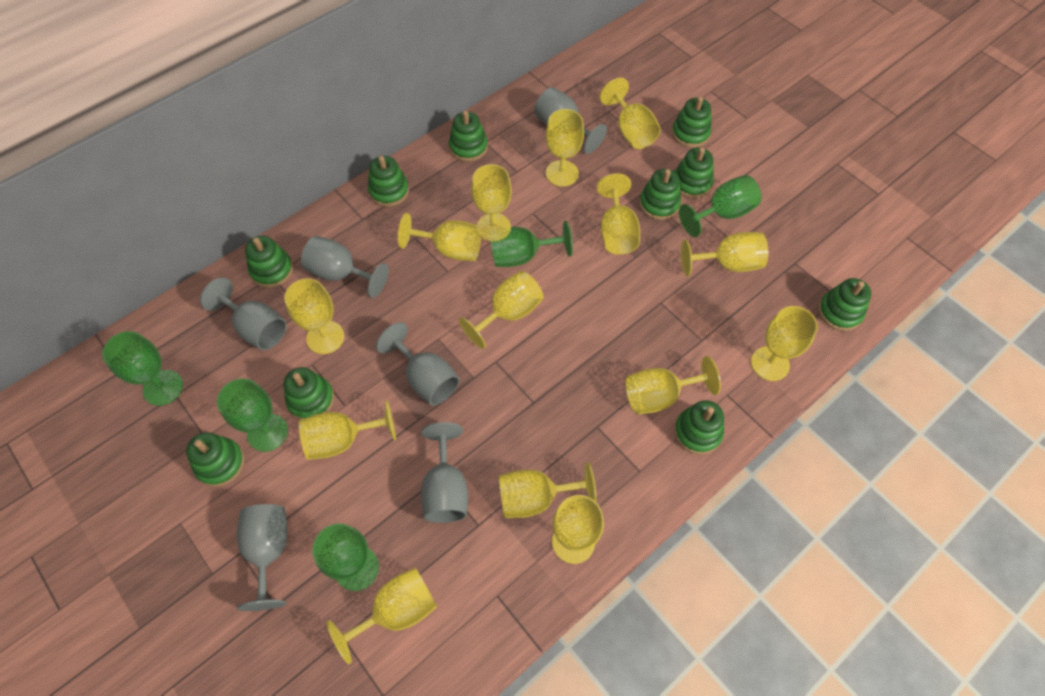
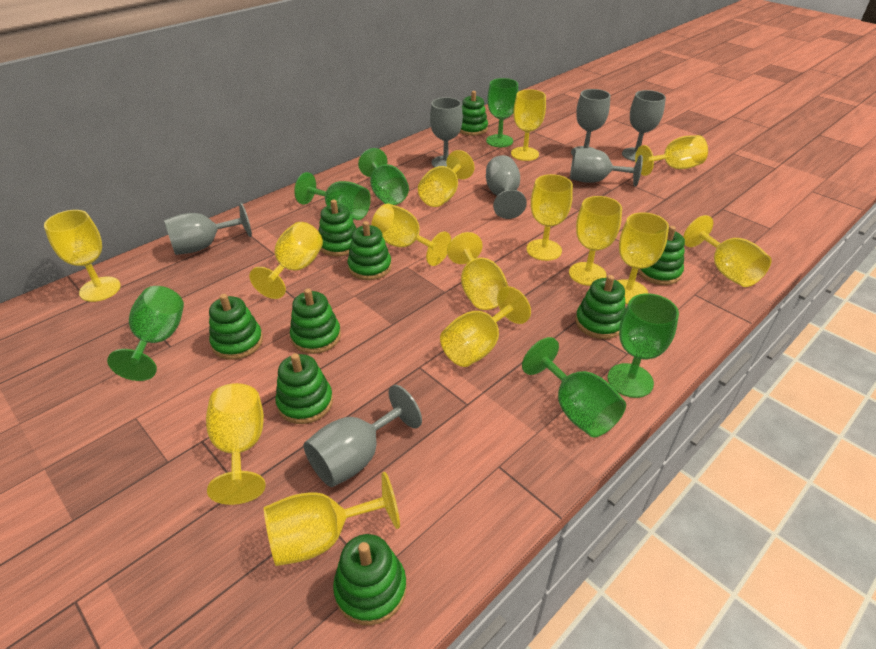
green goblet: 5 -> 6
green stacking toy: 10 -> 9
grey goblet: 6 -> 7

